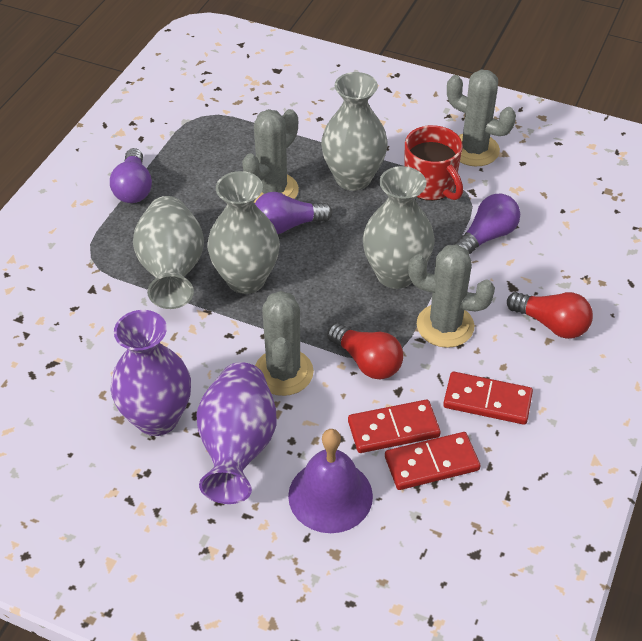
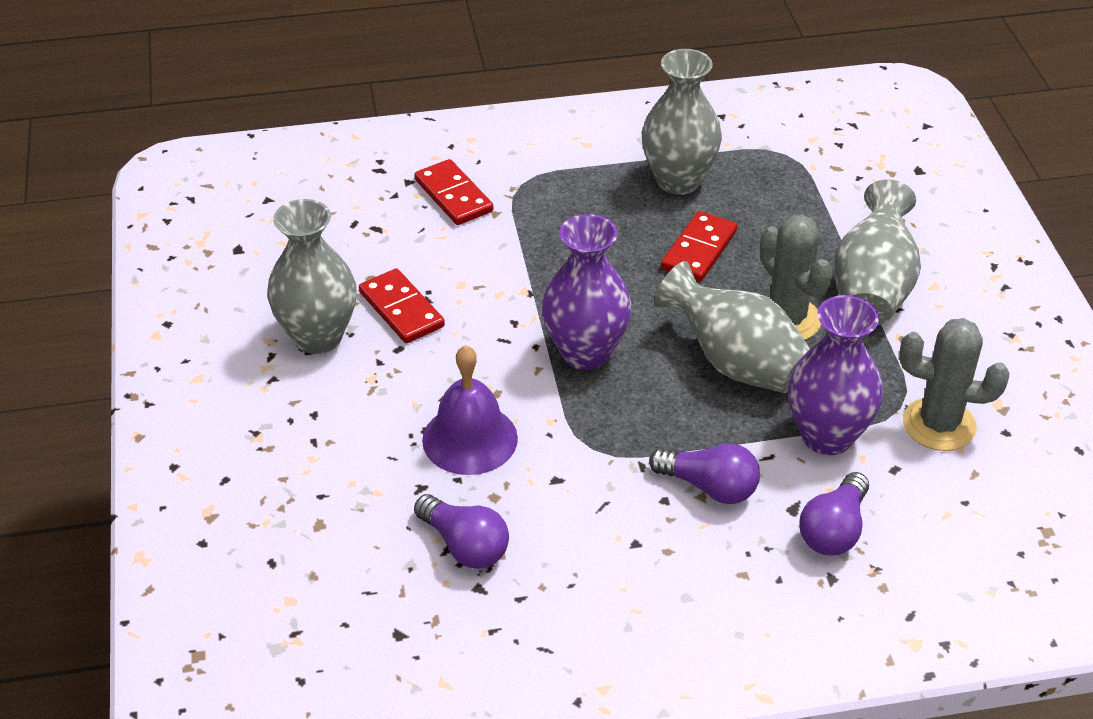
grey cactus: 4 -> 2
red light bulb: 2 -> 0
red mug: 1 -> 0

